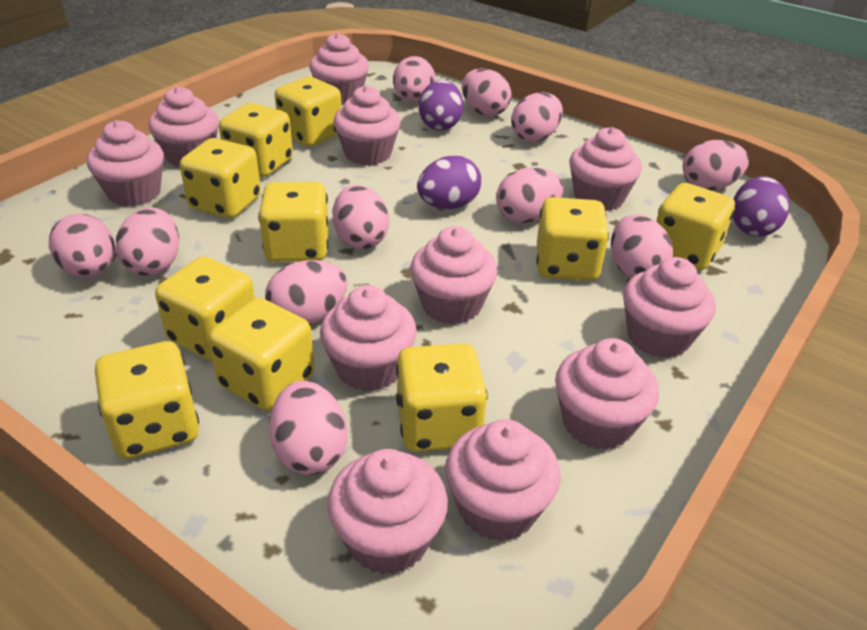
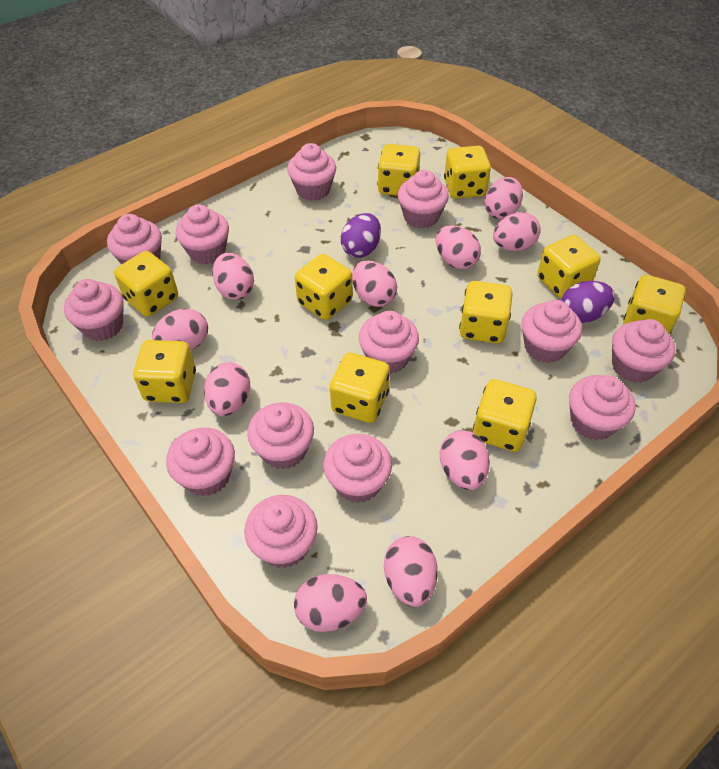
pink cupcake: 11 -> 13
pink egg: 11 -> 10
purple egg: 3 -> 2

